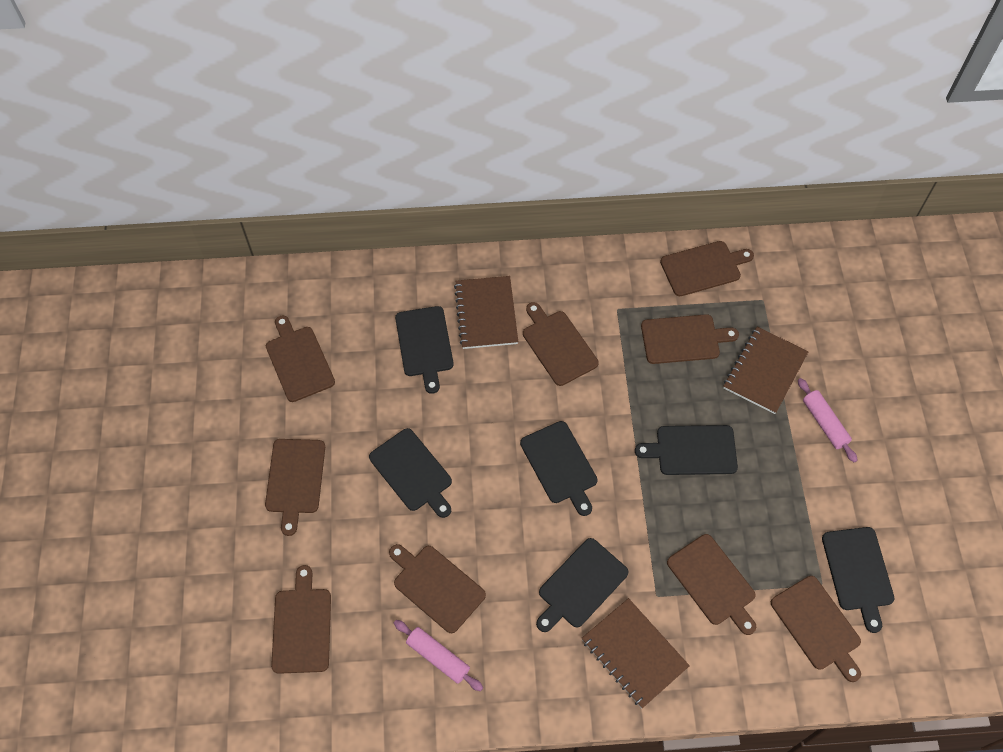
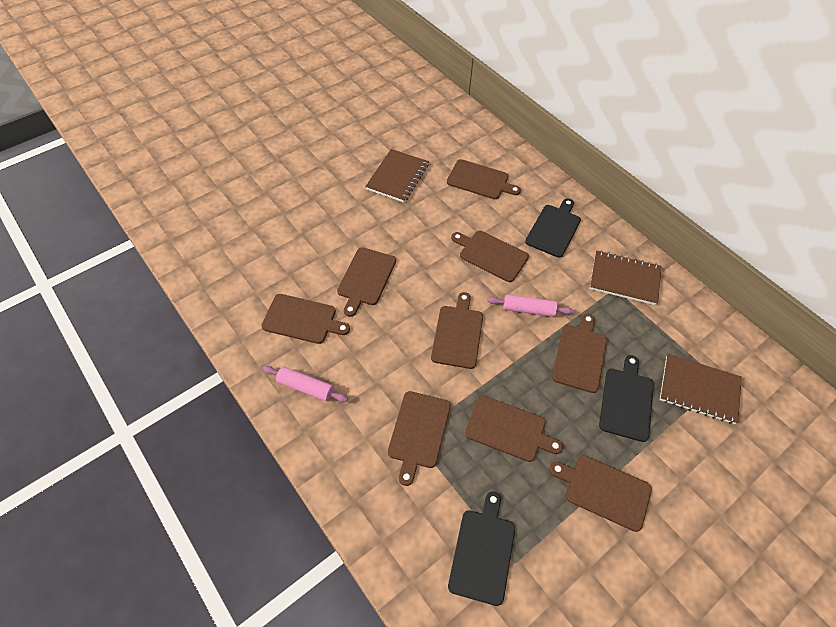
black cutting board: 6 -> 3

